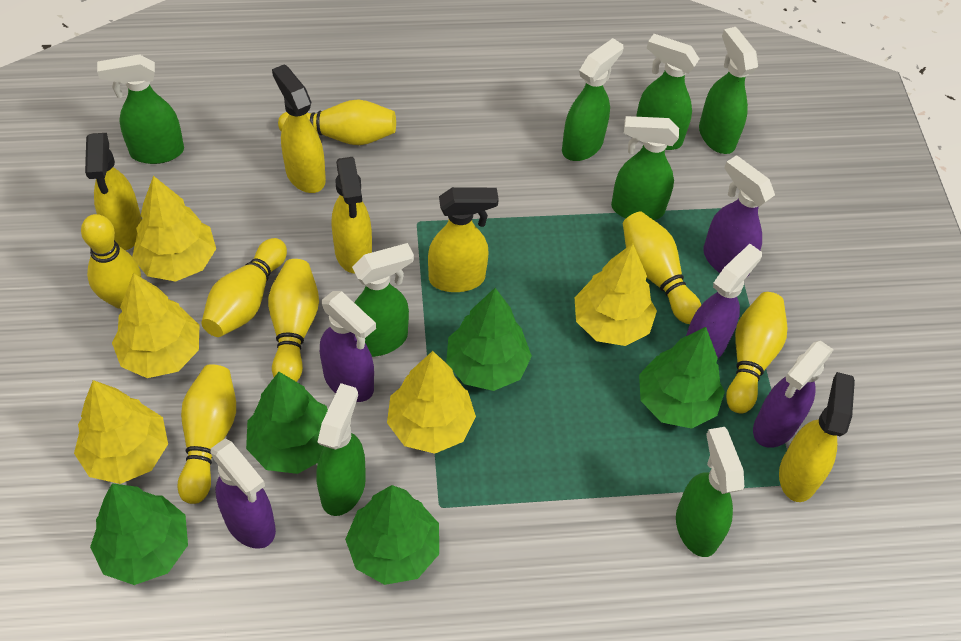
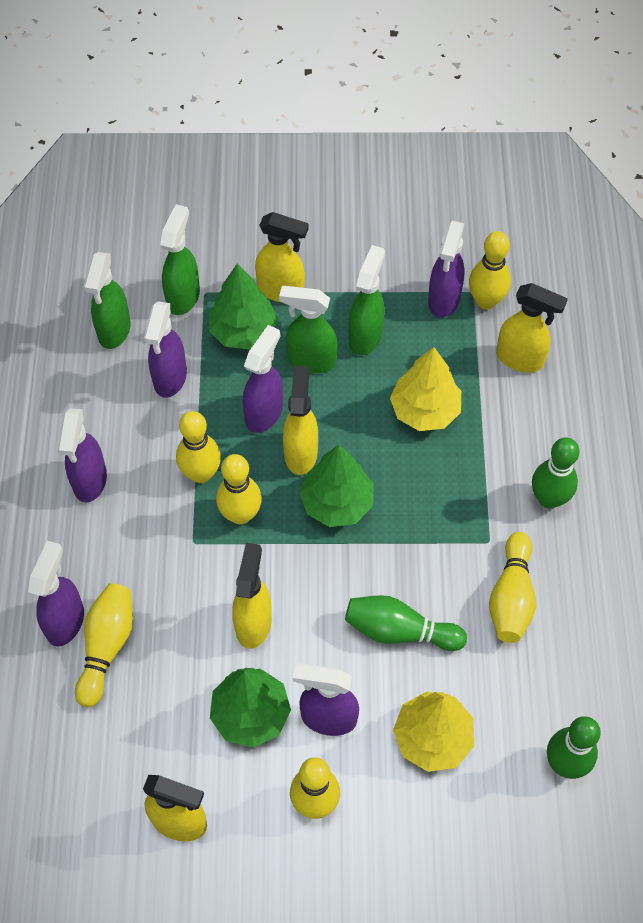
green bowling pin: 0 -> 3
green spray bottle: 8 -> 4
green tree: 5 -> 3
purple spray bottle: 5 -> 6
yellow bowling pin: 7 -> 6
yellow tree: 5 -> 2

